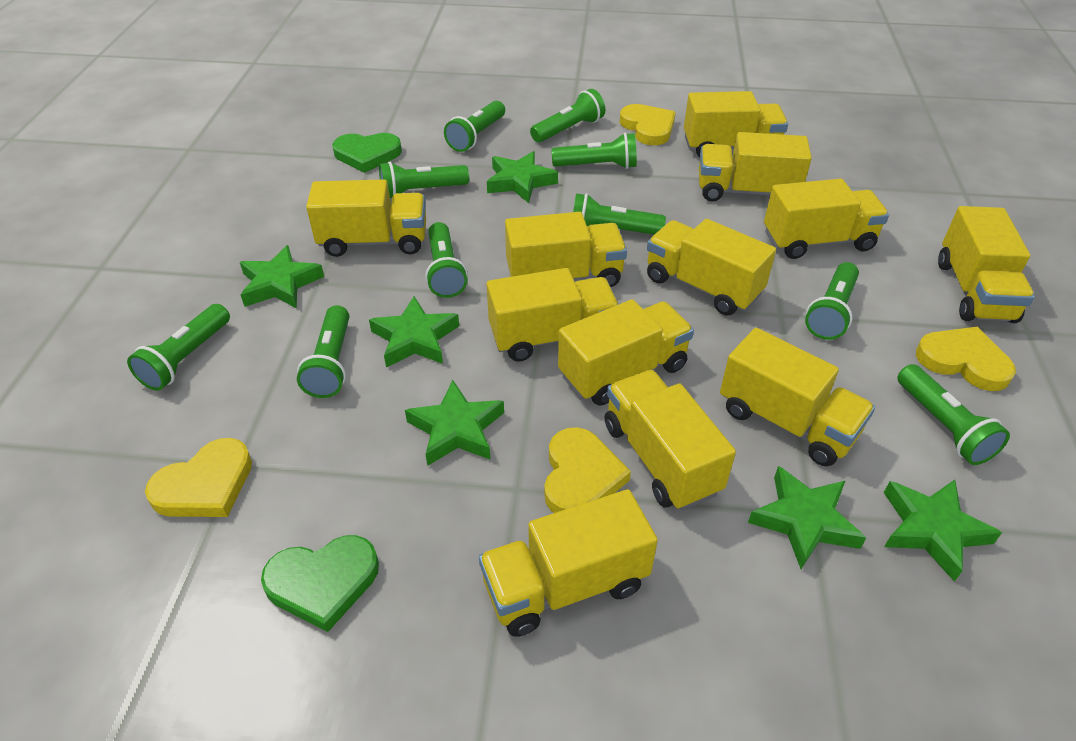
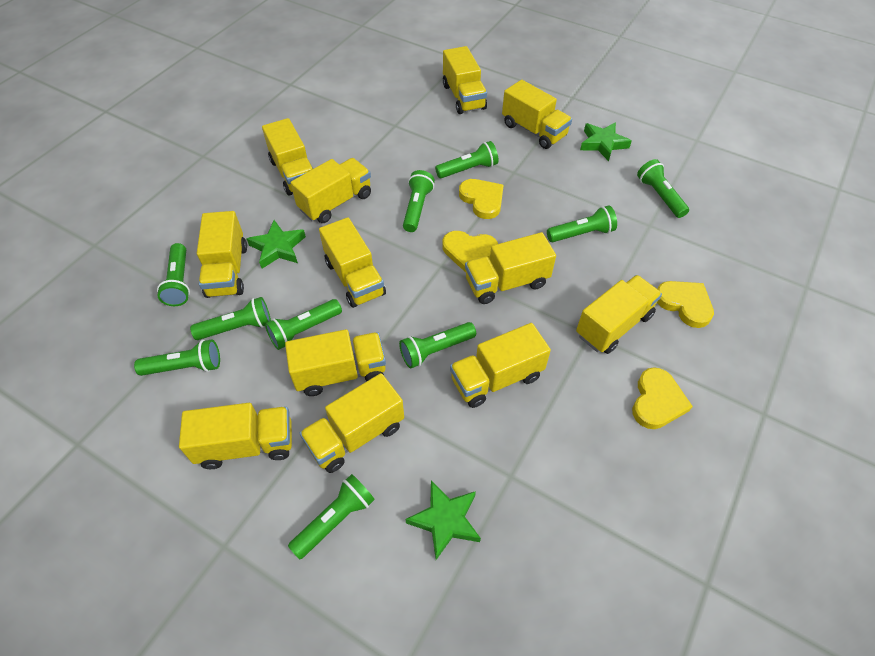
green heart: 2 -> 0
green star: 6 -> 3

